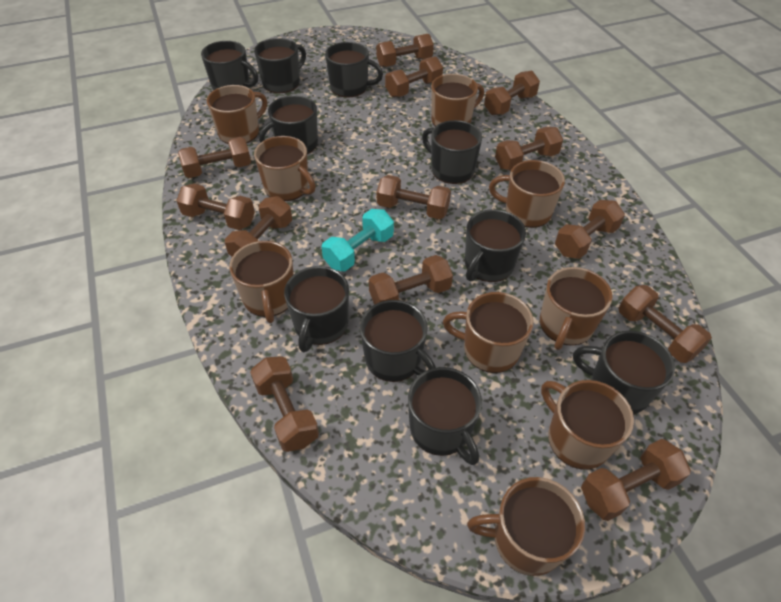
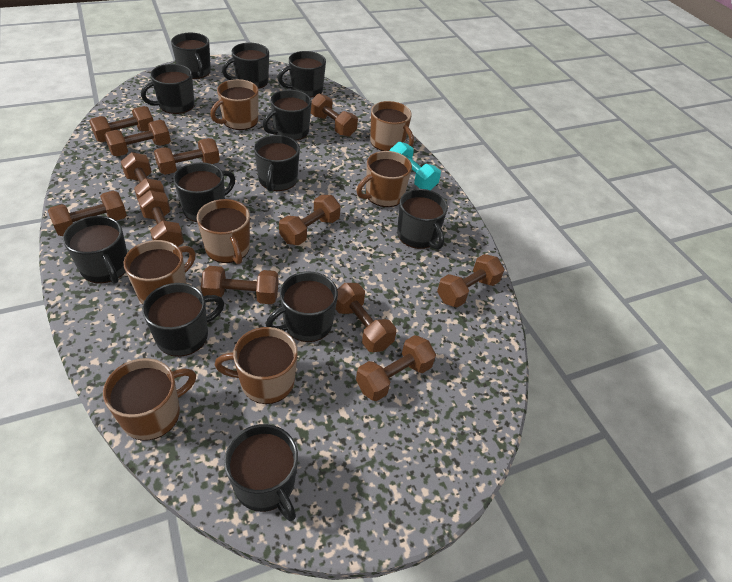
black mug: 10 -> 12
brown dumbbell: 13 -> 12
brown mug: 9 -> 7

